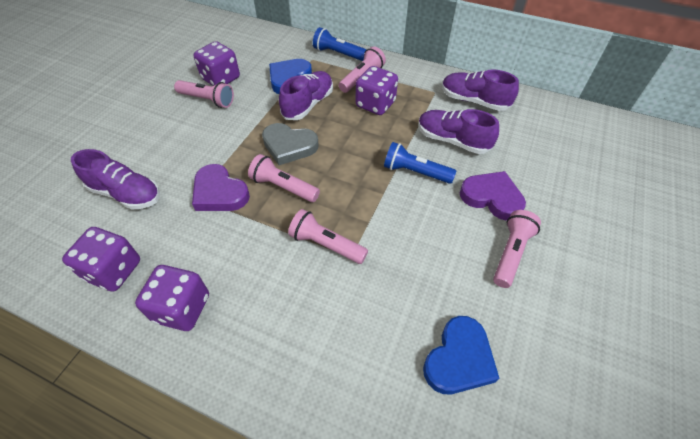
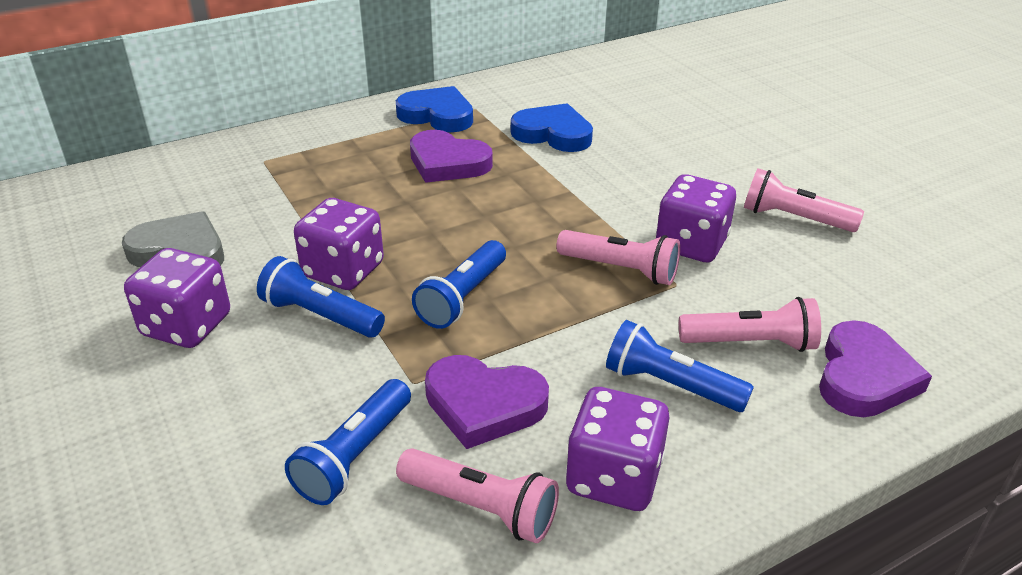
blue flashlight: 2 -> 4
pink flashlight: 5 -> 4
purple heart: 2 -> 3
purple shoe: 4 -> 0

